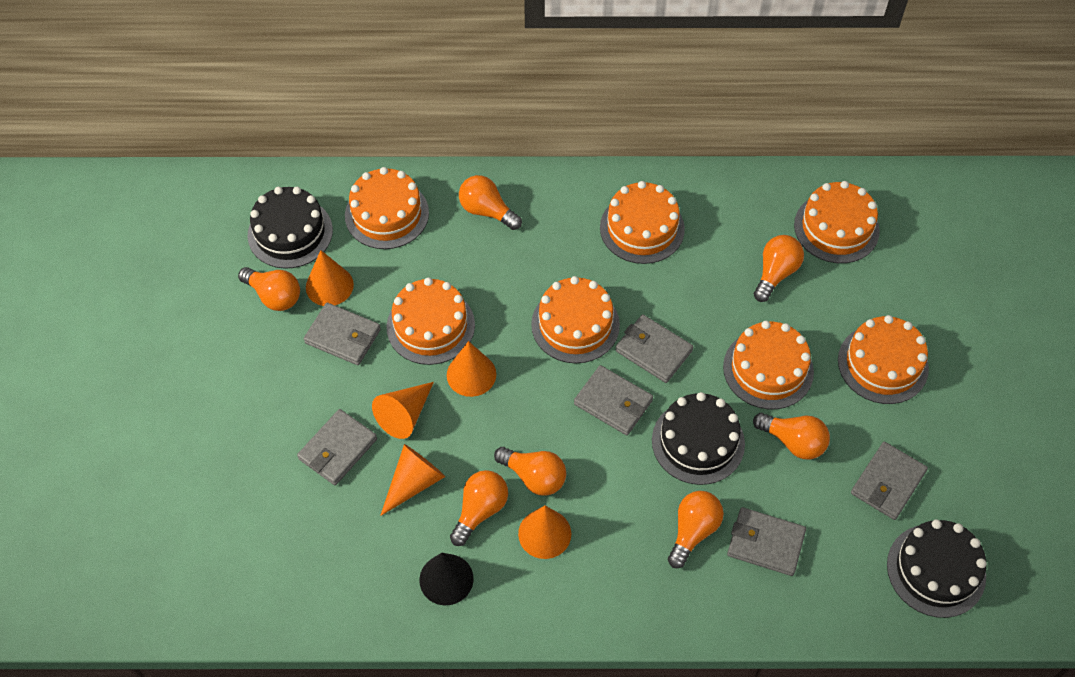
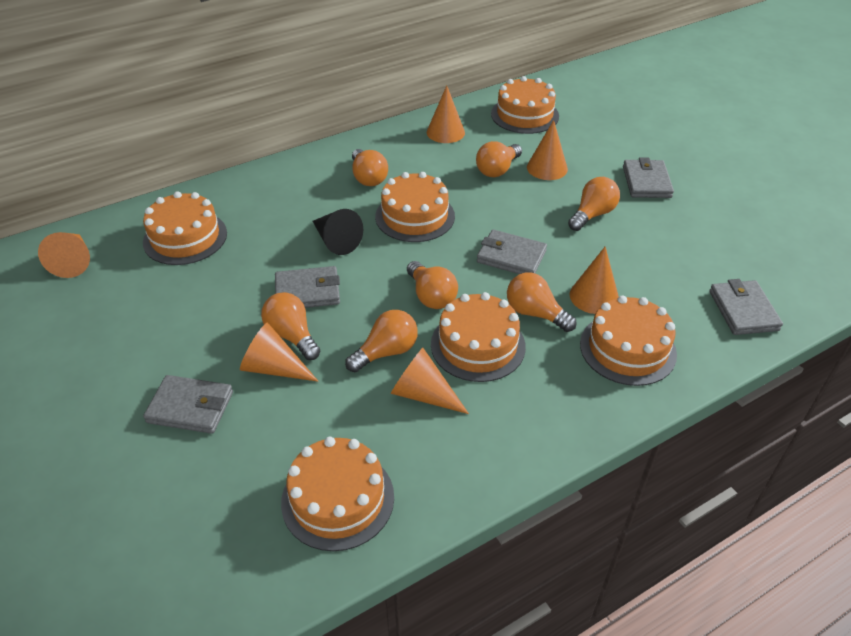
black cake: 3 -> 0
grey wallet: 6 -> 5
orange cake: 7 -> 6
orange cone: 5 -> 6

